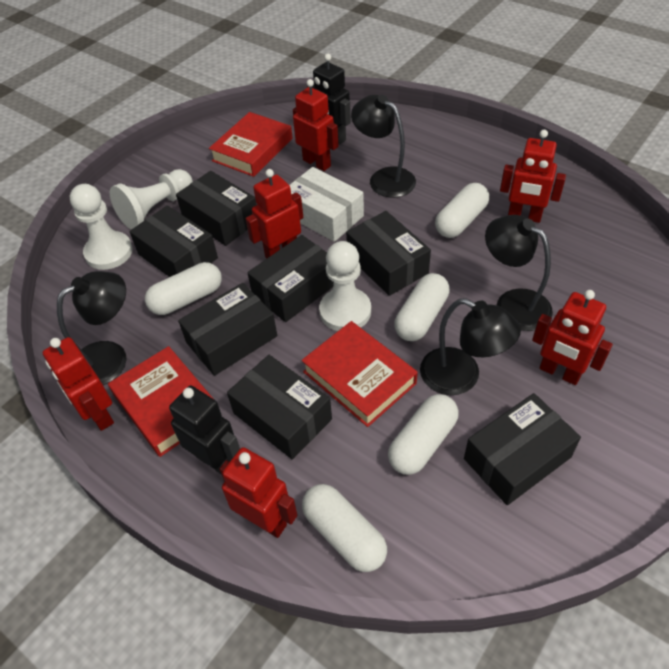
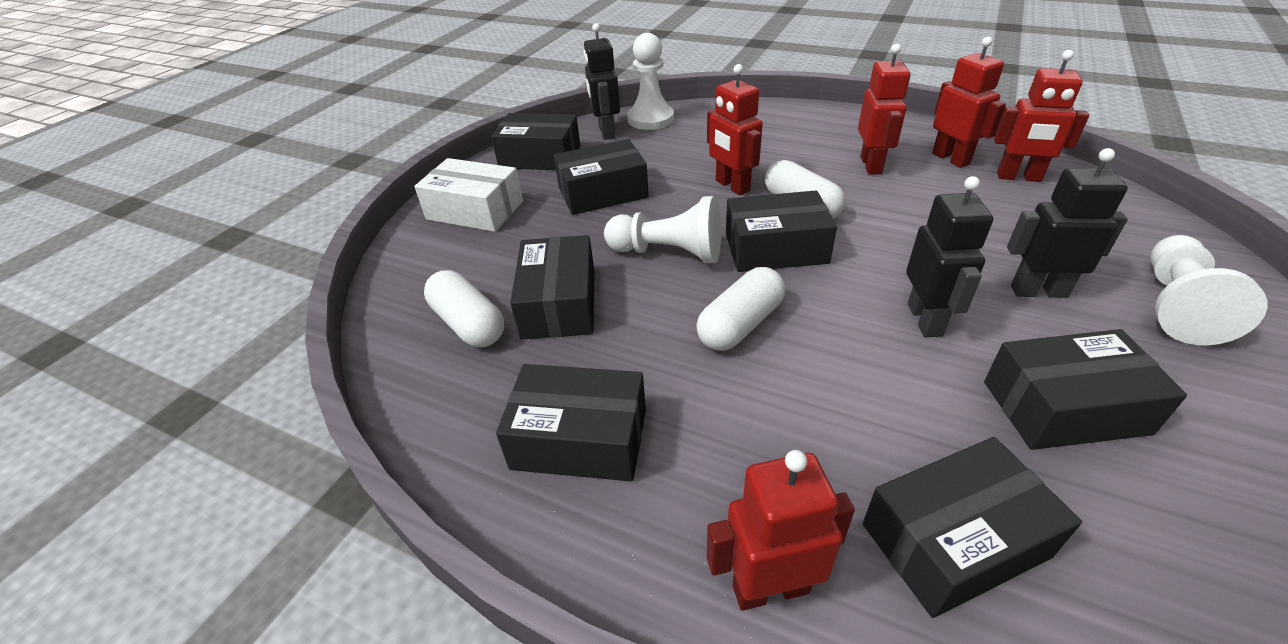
black lamp: 4 -> 0
black robot: 2 -> 3
red book: 3 -> 0
red robot: 6 -> 5
white capsule: 5 -> 3

